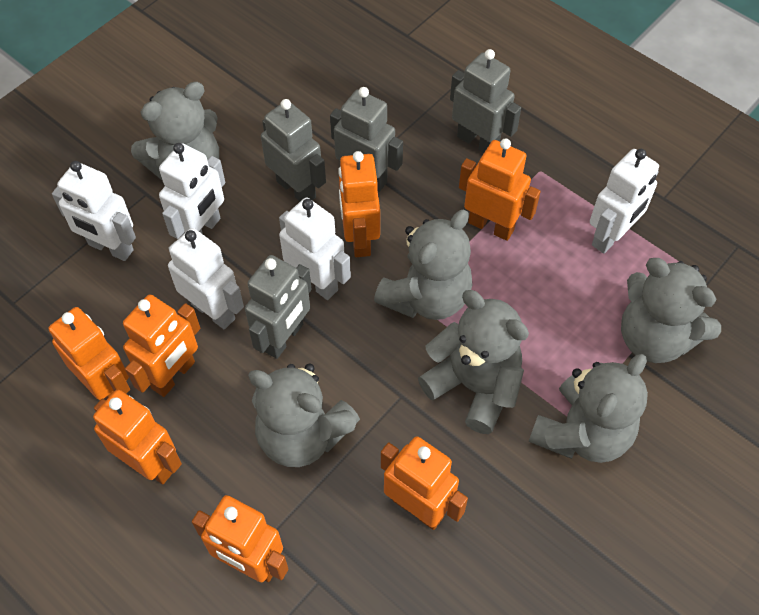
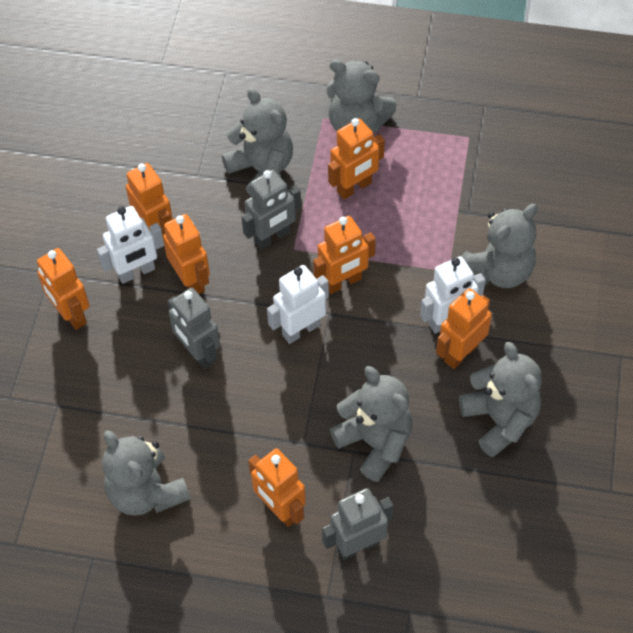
grey robot: 4 -> 3
white robot: 5 -> 3

